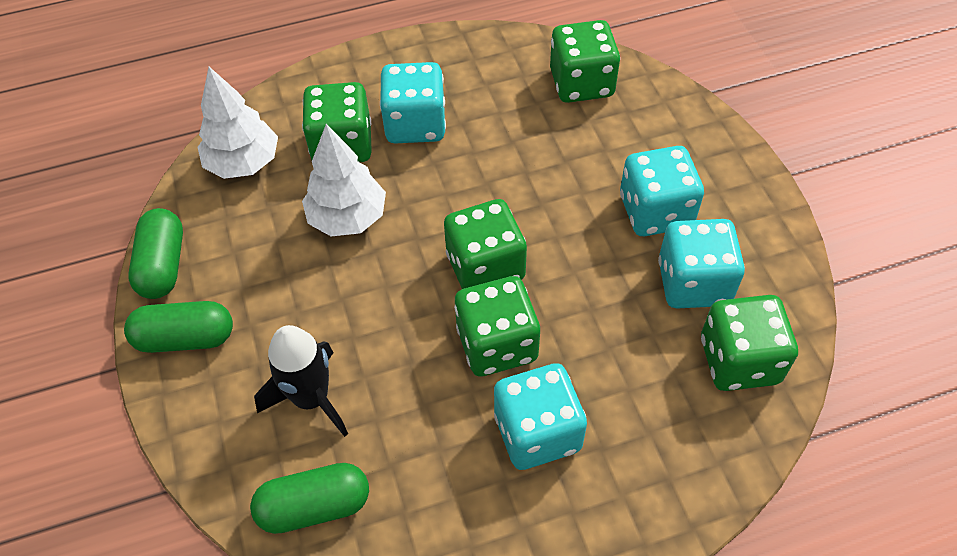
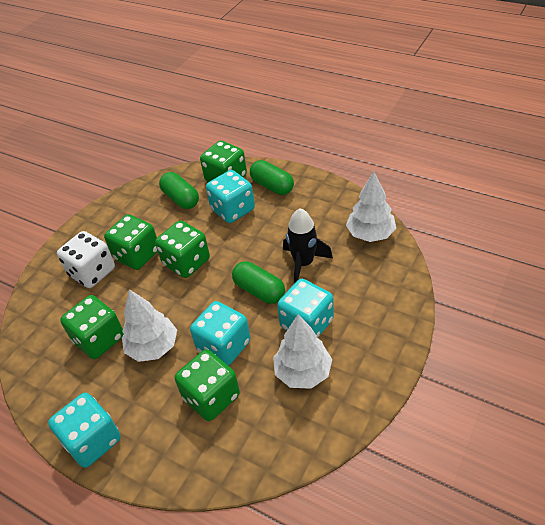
white dice: 0 -> 1
white tree: 2 -> 3

